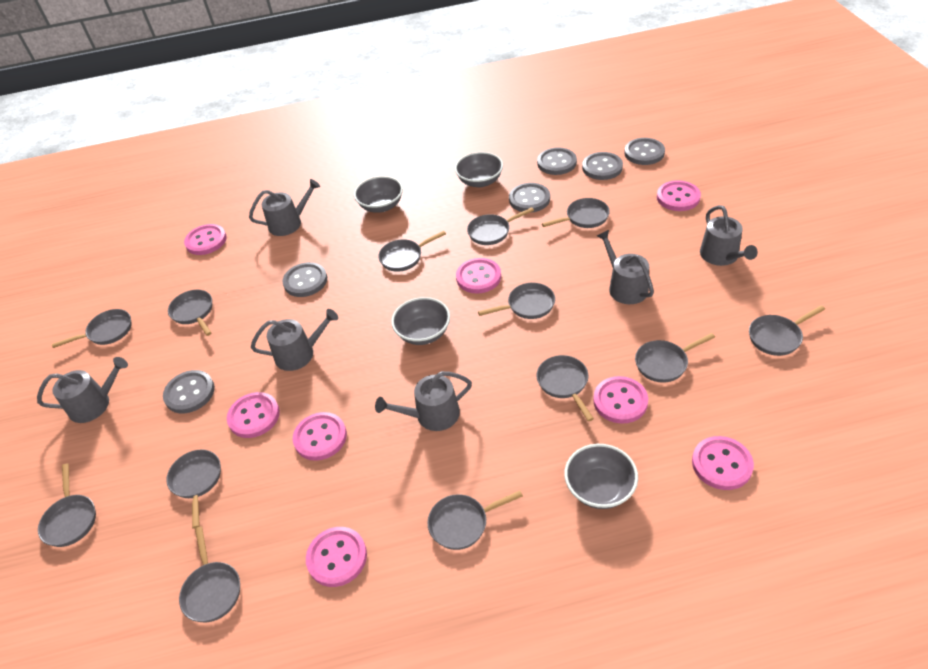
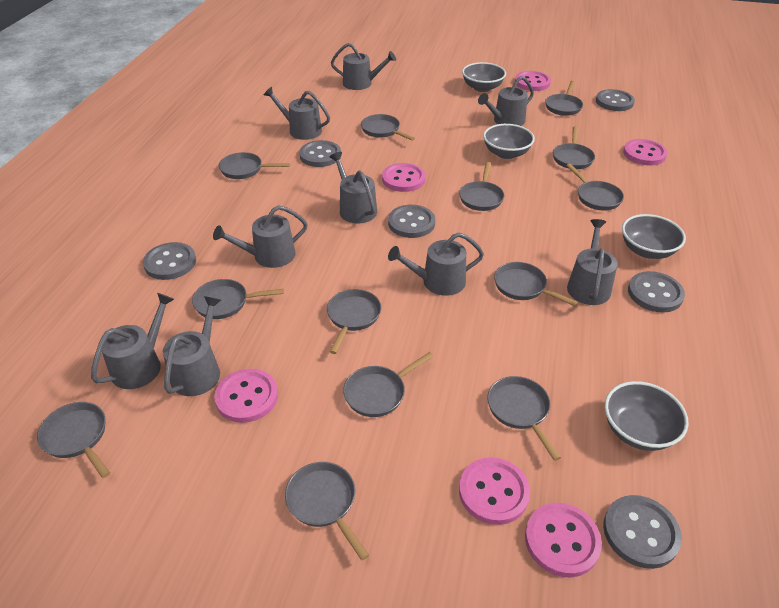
grey watering can: 6 -> 9
pink button: 8 -> 6

